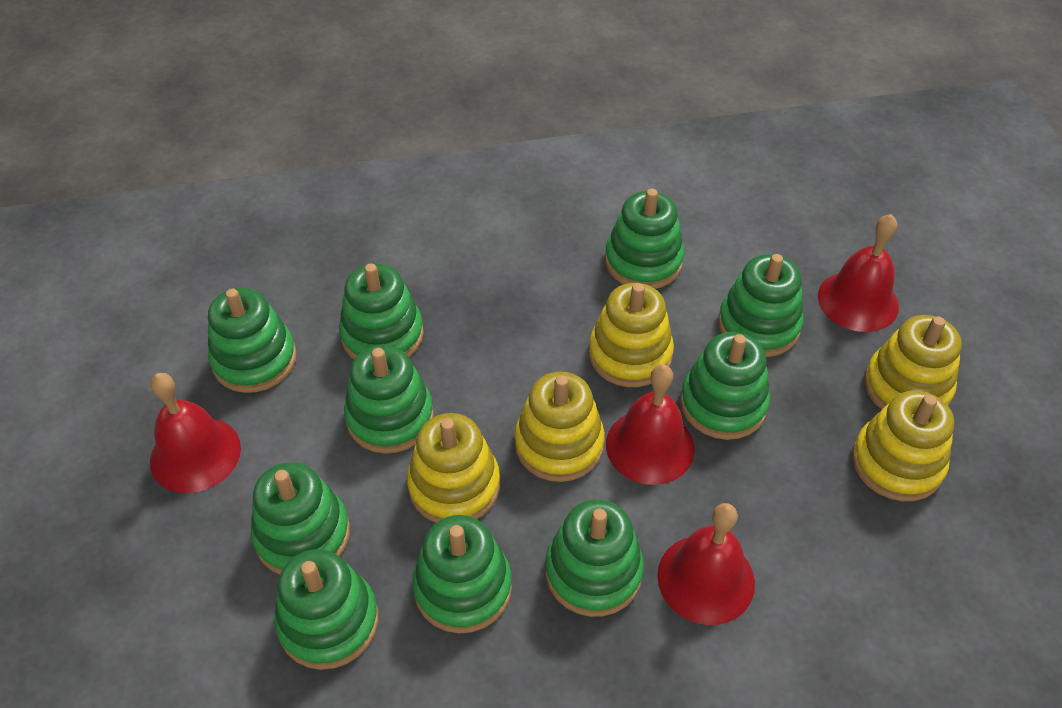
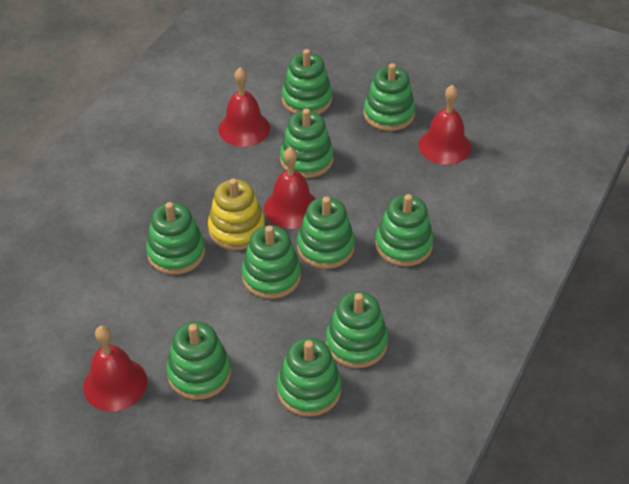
yellow stacking toy: 5 -> 1

